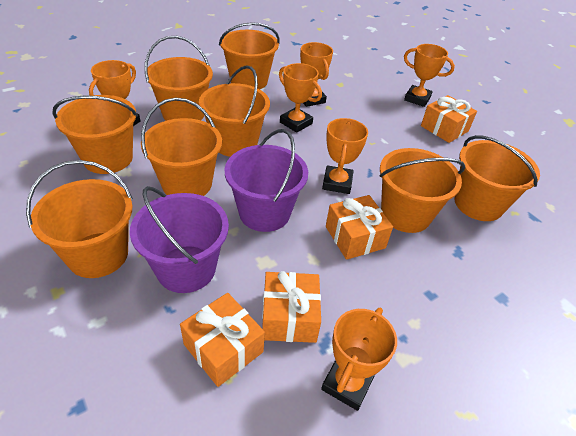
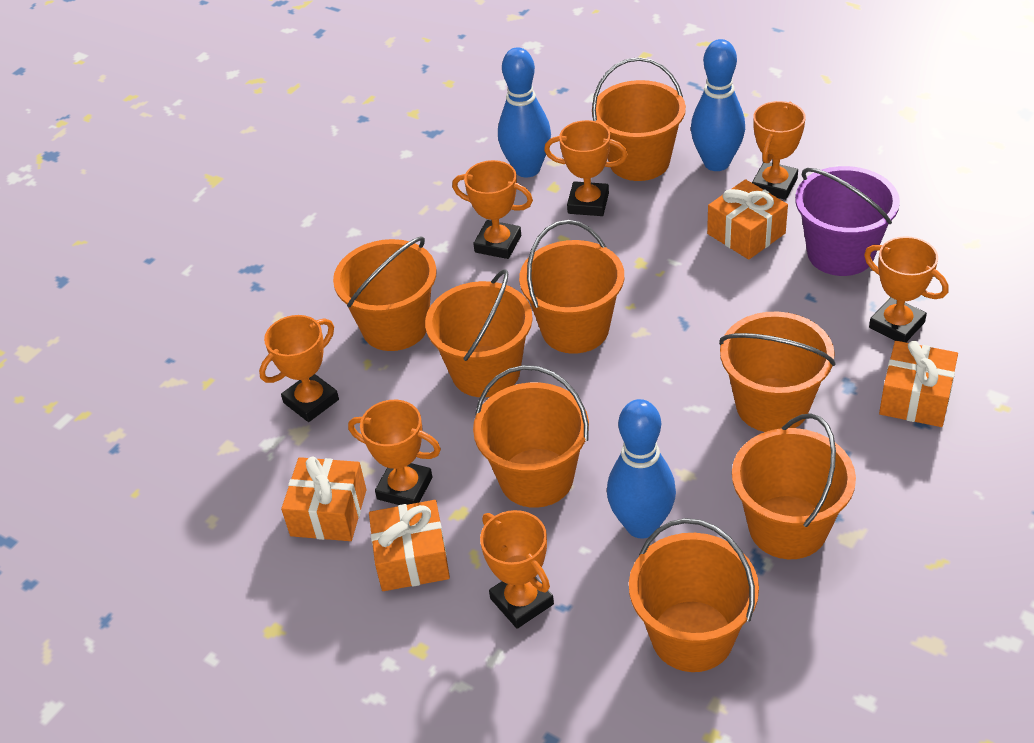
blue bowling pin: 0 -> 3
orange trophy: 6 -> 7
purple bucket: 2 -> 1

